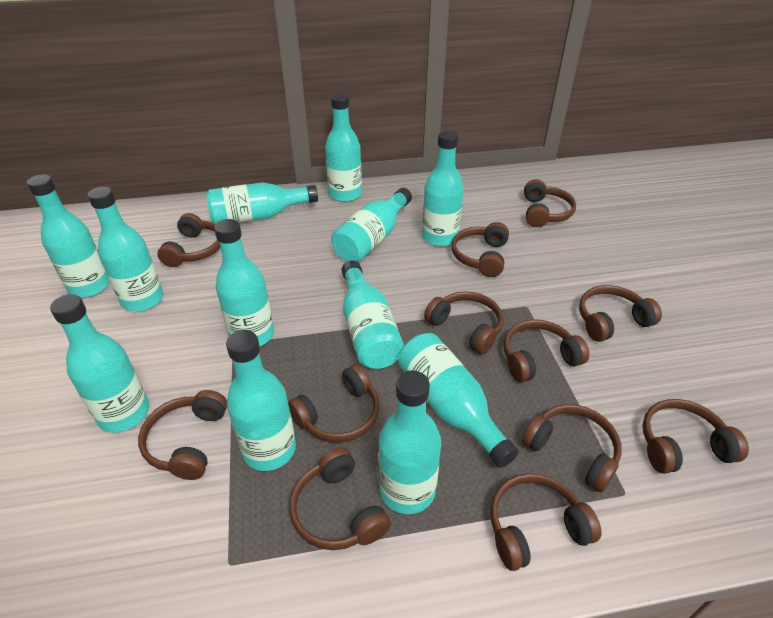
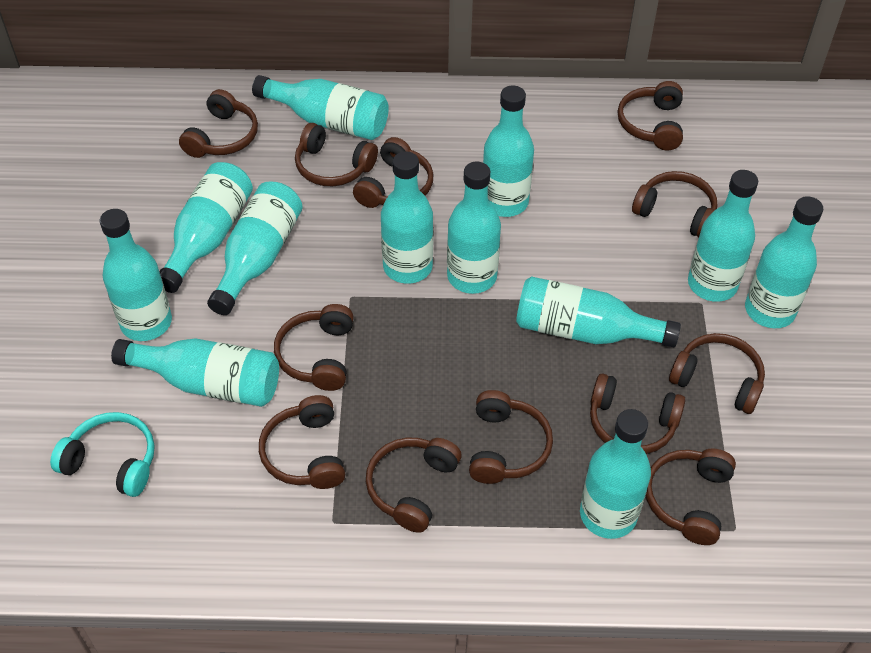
turquoise headphones: 0 -> 1

